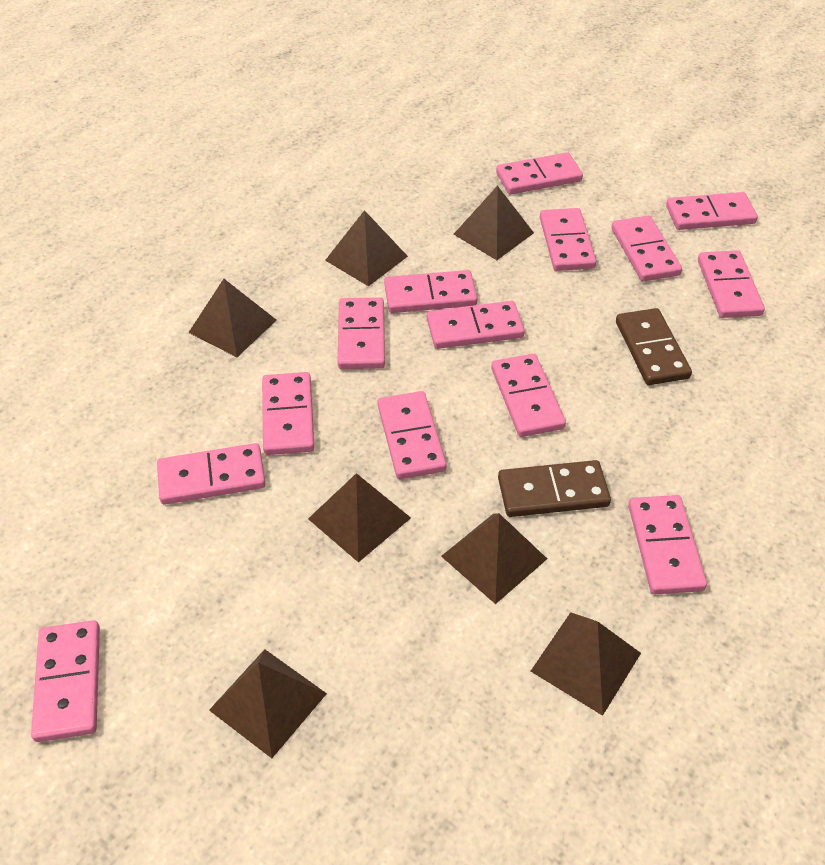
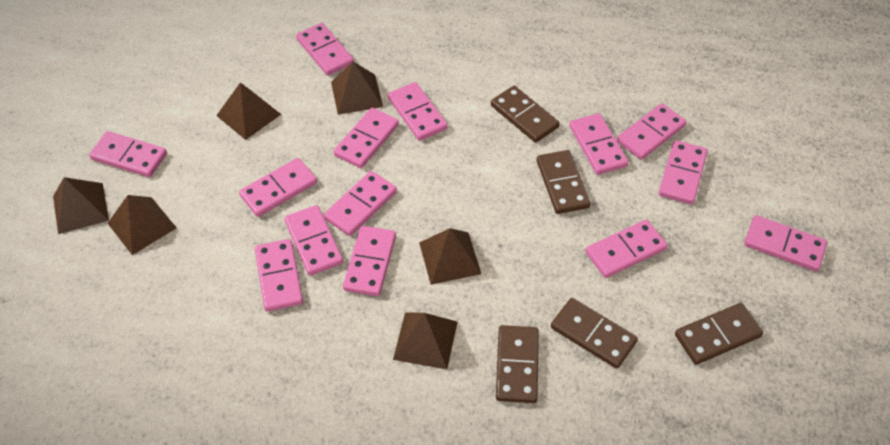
brown domino: 2 -> 5
brown pyramid: 7 -> 6

